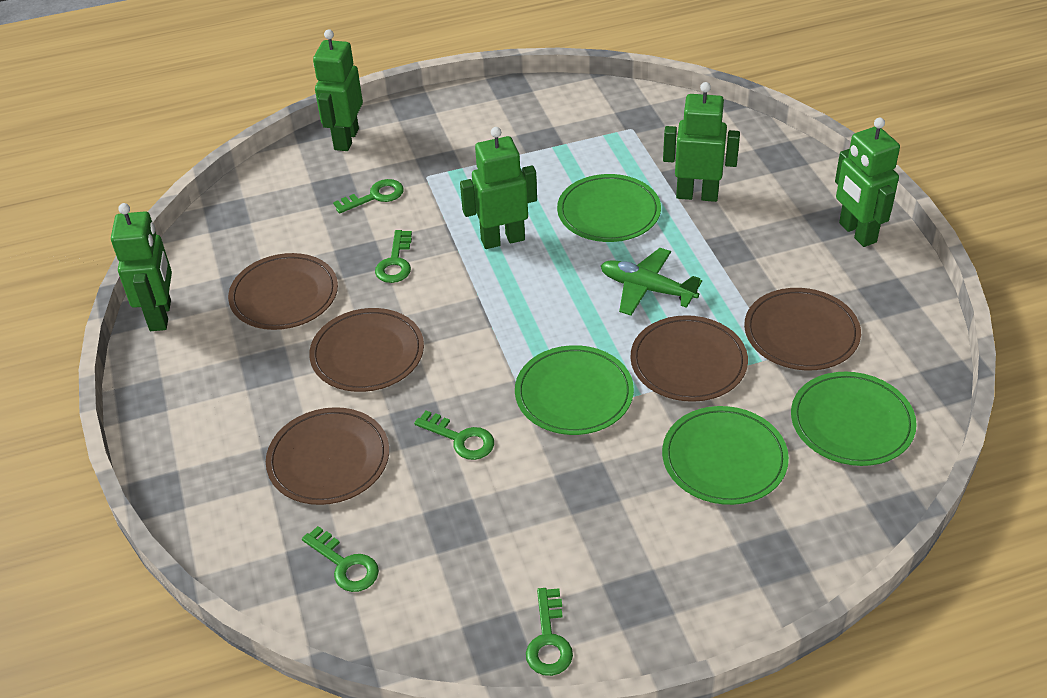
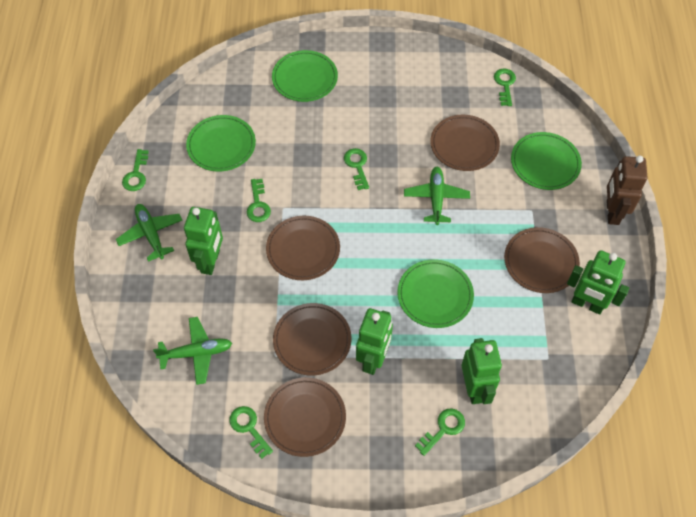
brown robot: 0 -> 1
green key: 5 -> 6
green plane: 1 -> 3
green robot: 5 -> 4

